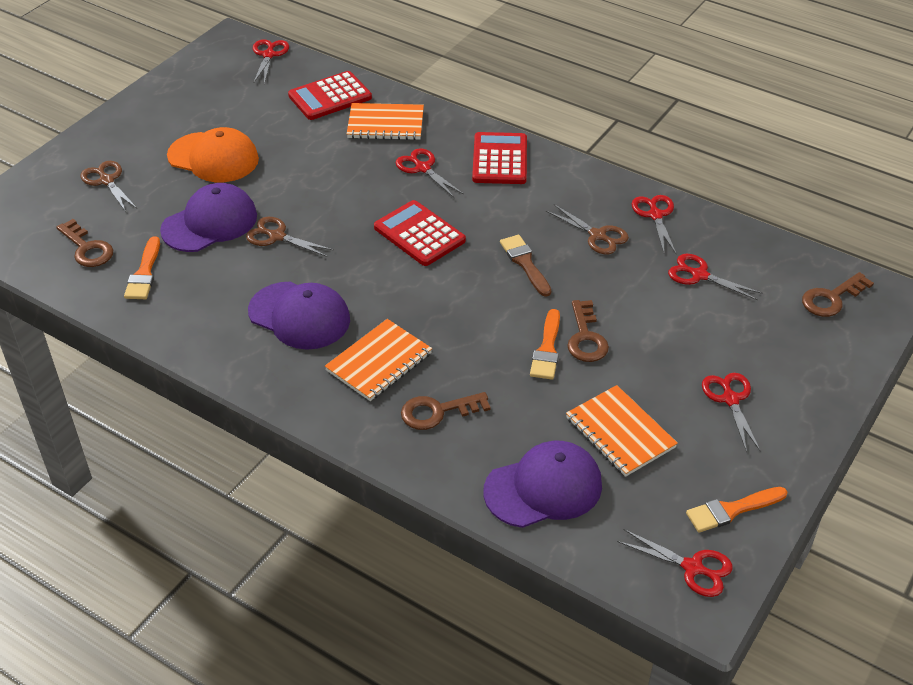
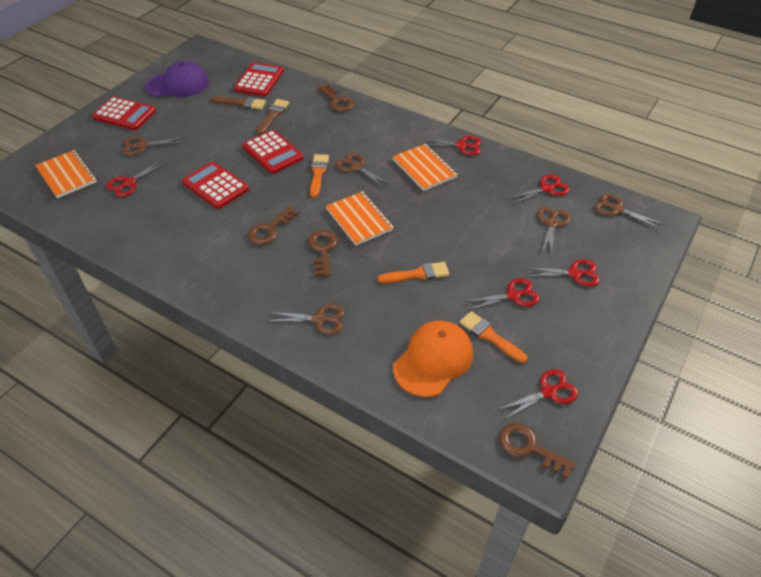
brown brush: 1 -> 2
brown scissors: 3 -> 5
purple cap: 3 -> 1
red calculator: 3 -> 4

